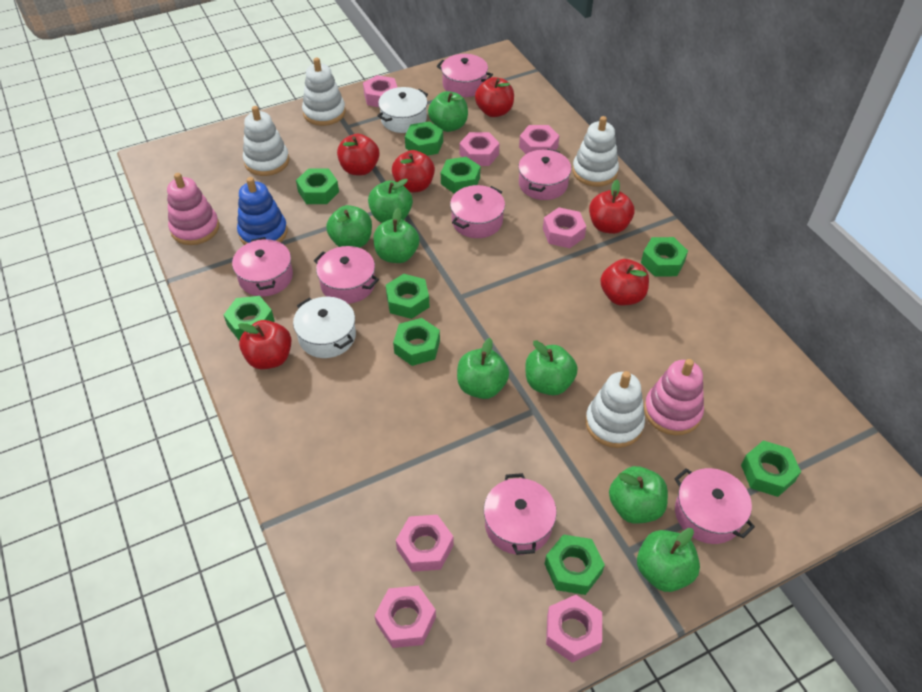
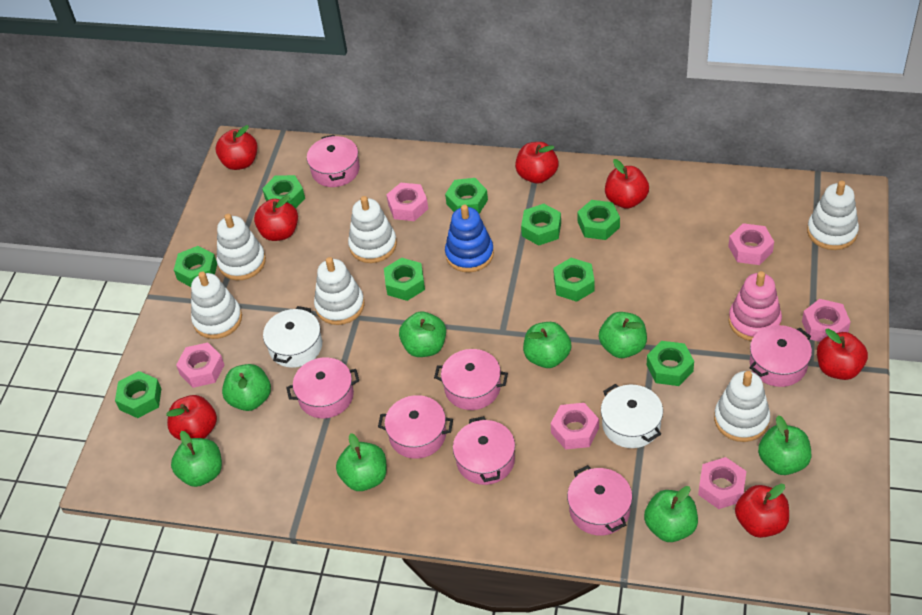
pink nut: 7 -> 6
pink stacking toy: 2 -> 1
red apple: 6 -> 7
white stacking toy: 4 -> 6

